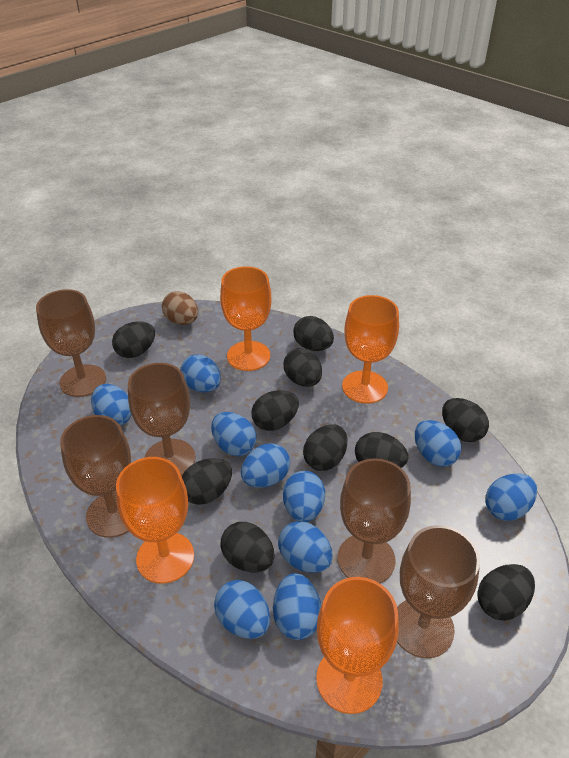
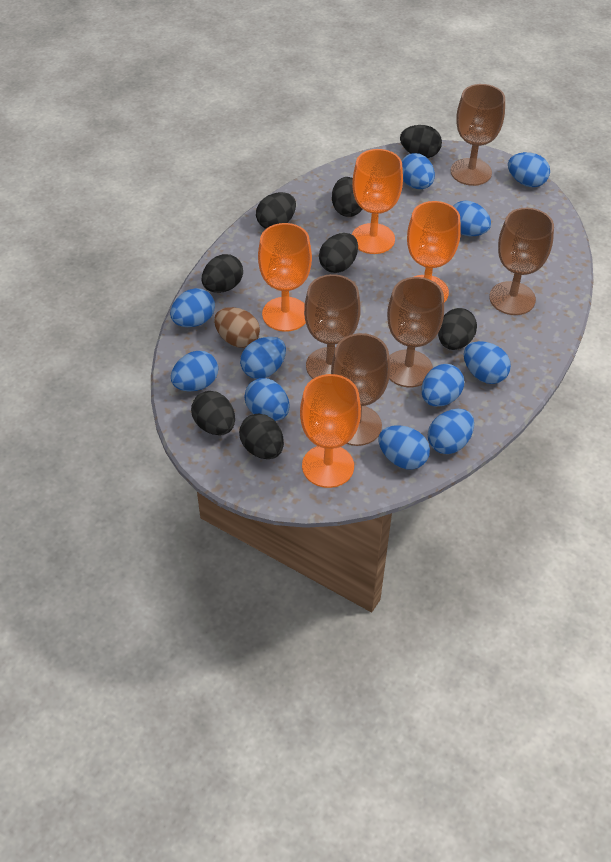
black egg: 10 -> 8
blue egg: 10 -> 11

